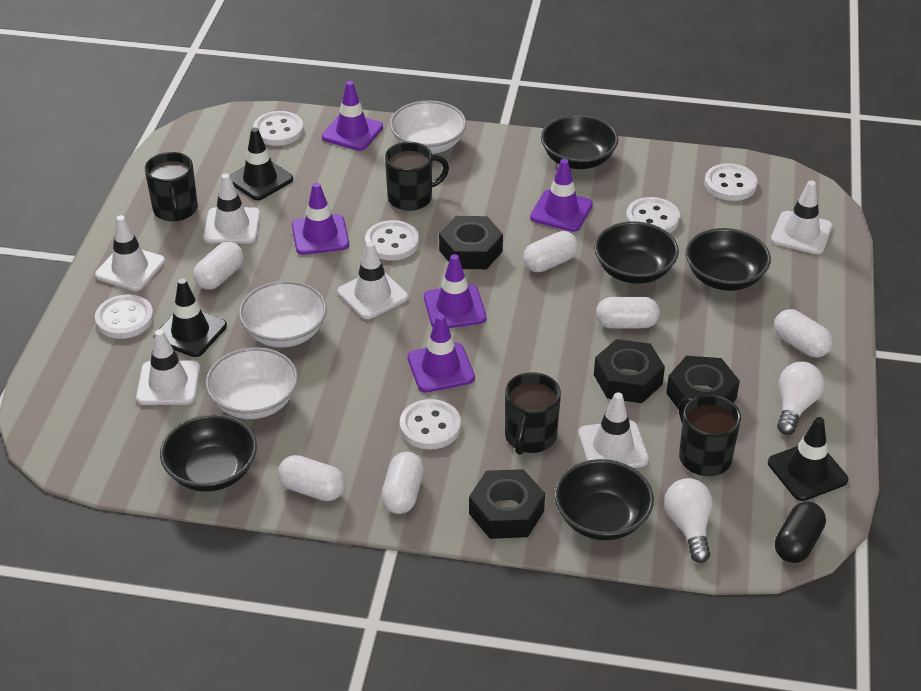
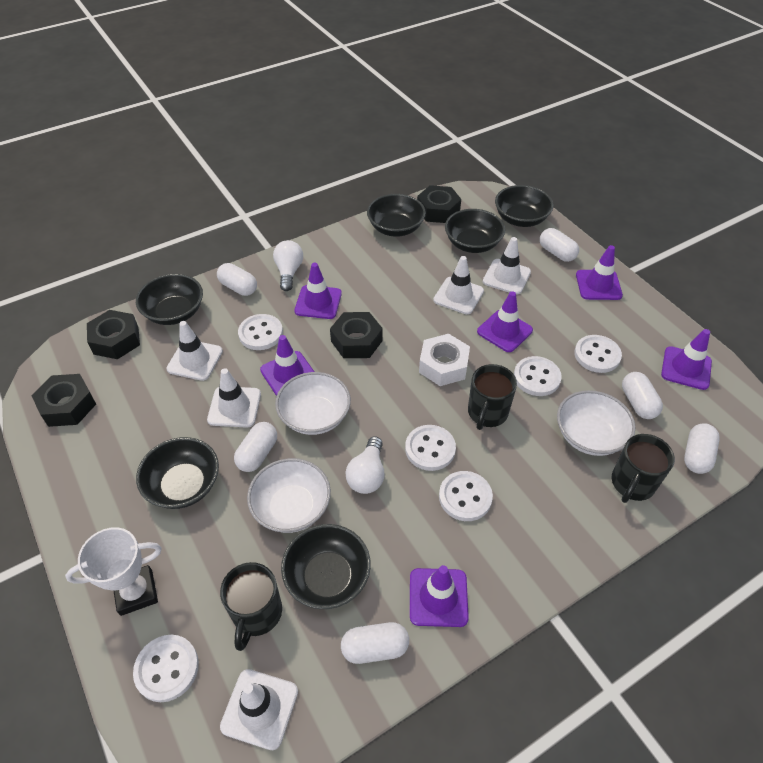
black bowl: 5 -> 6
black capsule: 1 -> 0
black mug: 4 -> 3
black traffic cone: 3 -> 0
purple traffic cone: 5 -> 6
white nut: 0 -> 1
white traffic cone: 6 -> 5
white trophy: 0 -> 1

